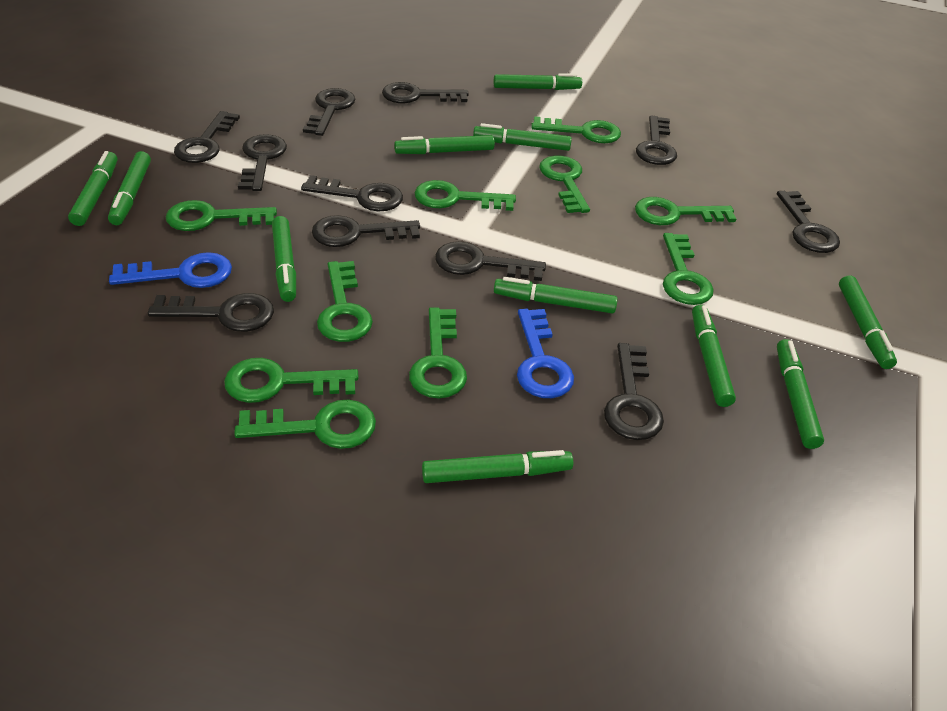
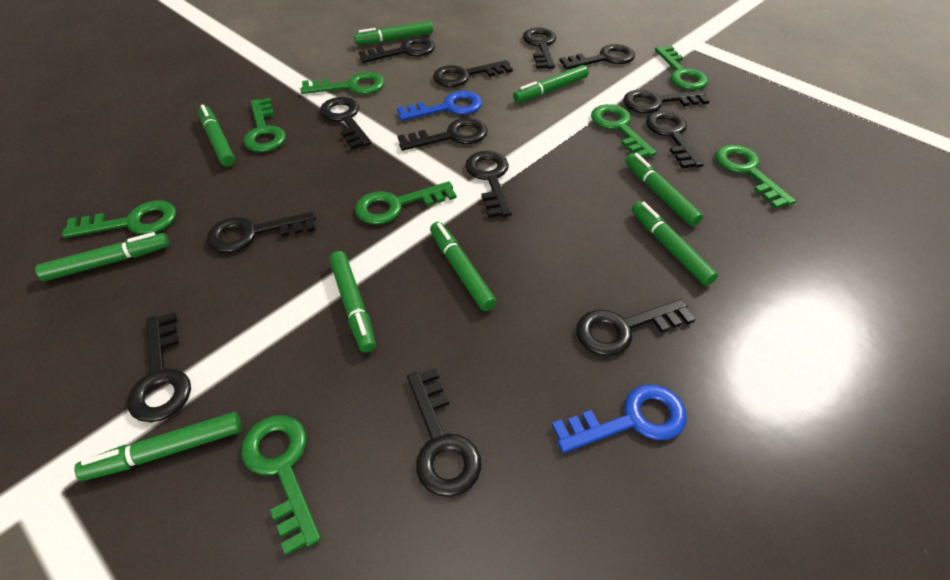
black key: 11 -> 13
green key: 10 -> 8
green marker: 11 -> 9

